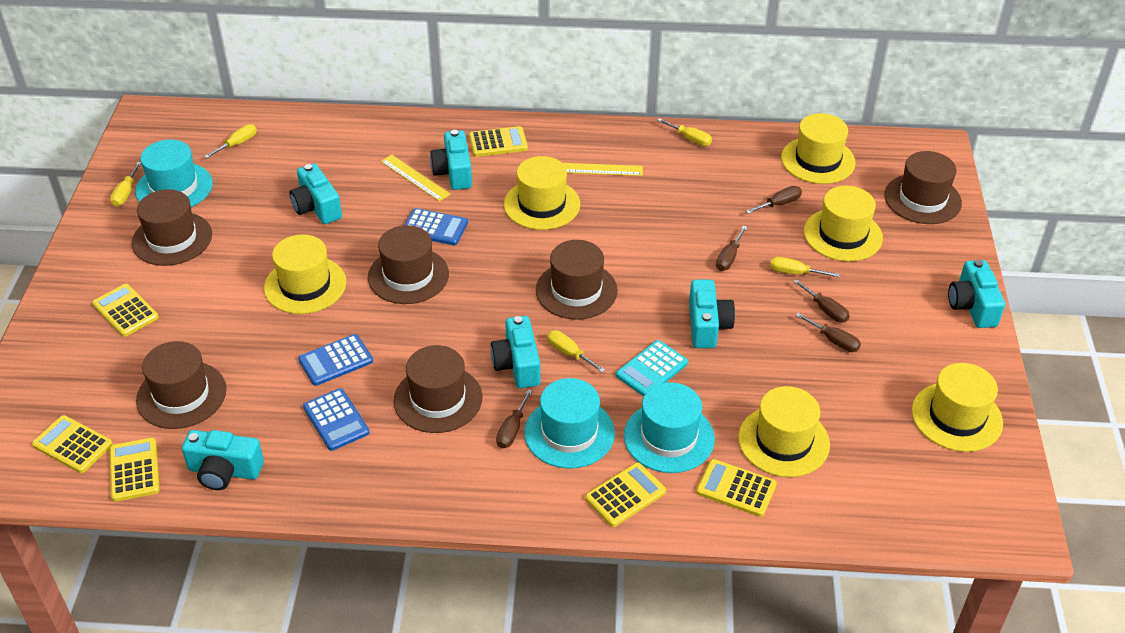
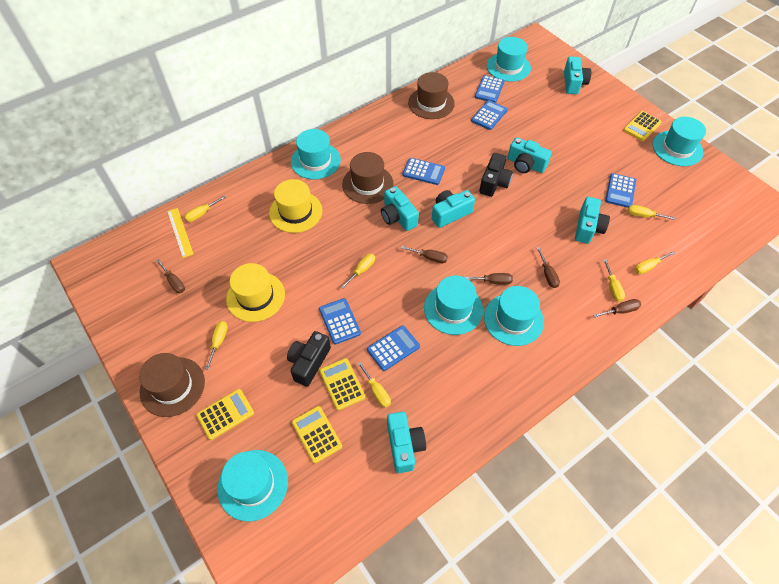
black camera: 0 -> 2
blue calculator: 3 -> 6
brown hat: 6 -> 3
turquoise calculator: 1 -> 0
turquoise hat: 3 -> 6
yellow calculator: 6 -> 4
yellow hat: 6 -> 2
yellow ruler: 2 -> 1
yellow screwdriver: 5 -> 7

